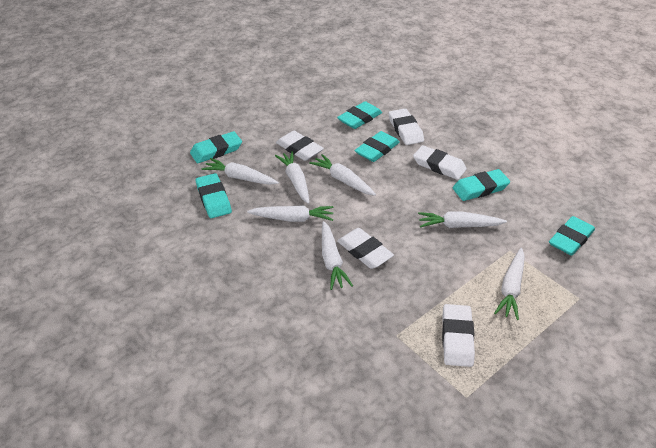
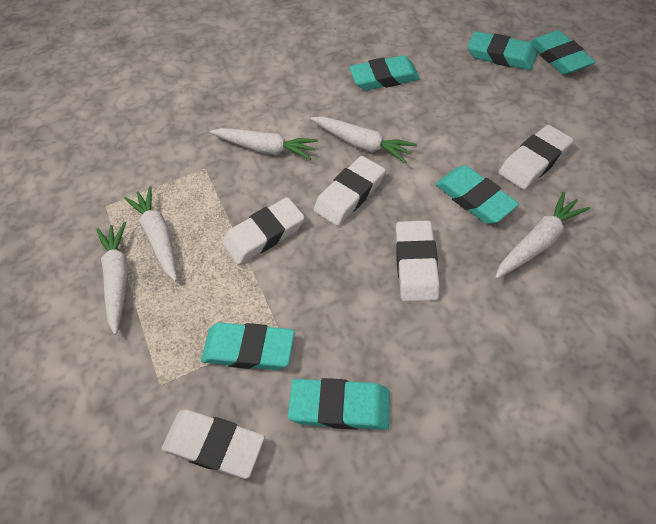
white carrot: 7 -> 5

